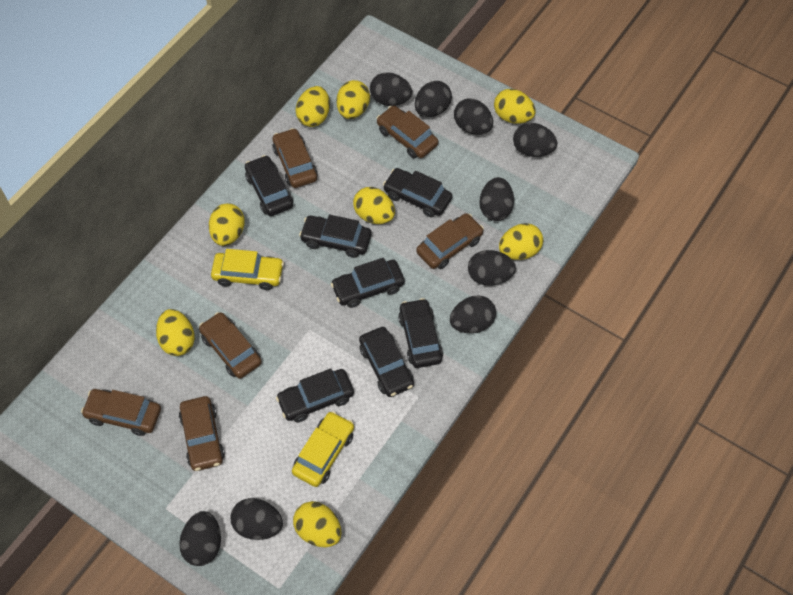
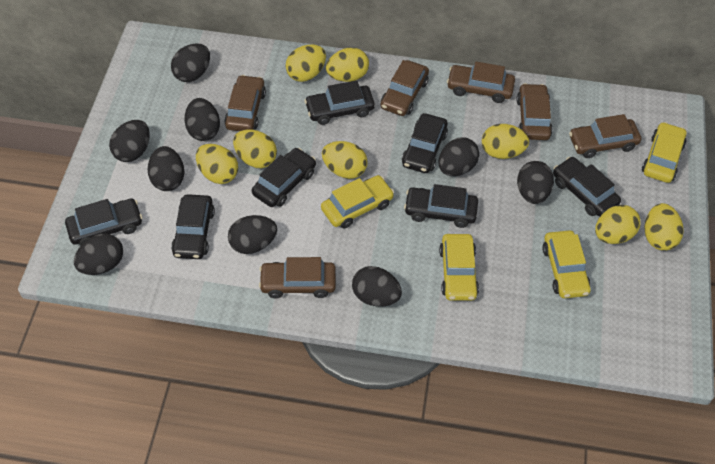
yellow car: 2 -> 4

